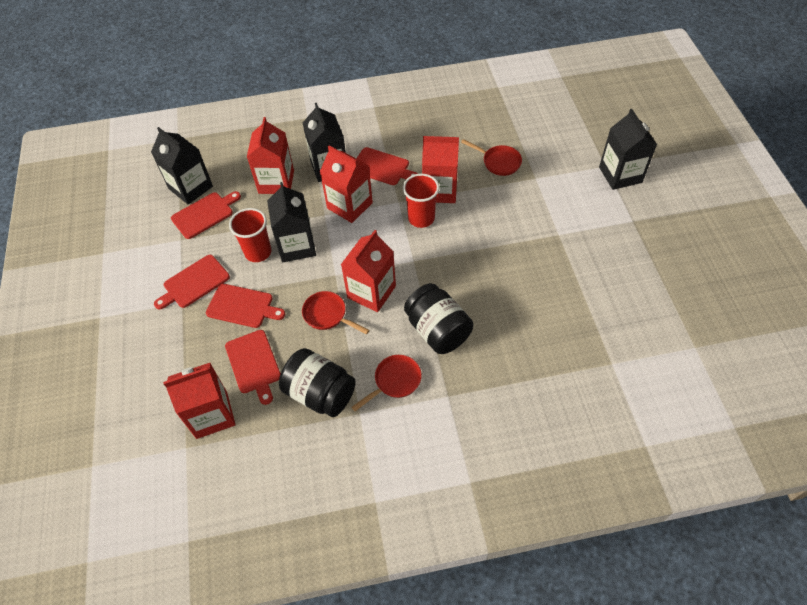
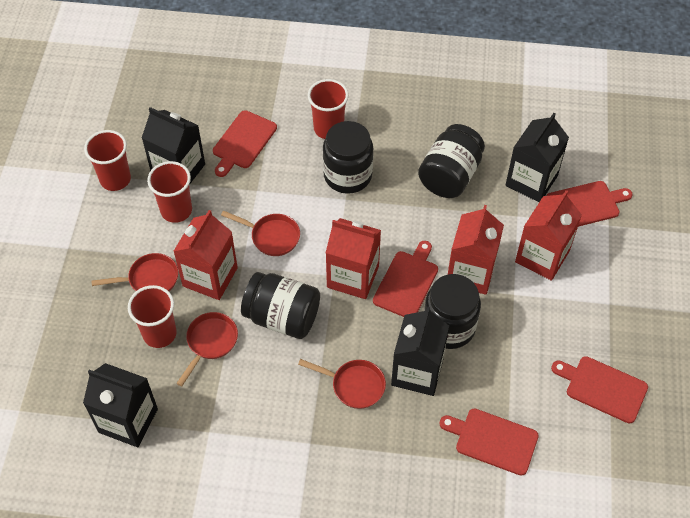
black jar: 2 -> 4
red carton: 5 -> 4
red cup: 2 -> 4
red pan: 3 -> 4

